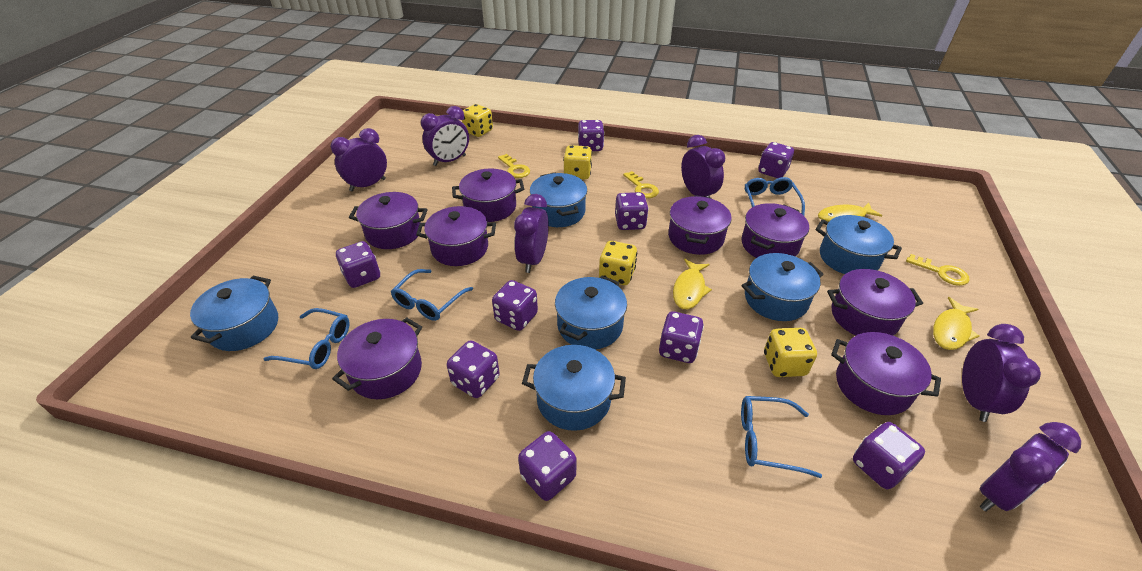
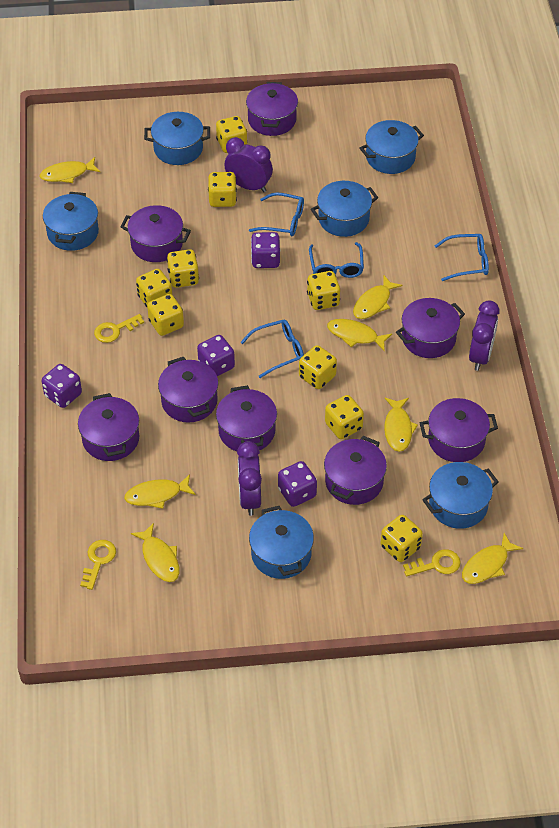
purple clock: 6 -> 3
purple dice: 9 -> 4
yellow dice: 4 -> 9
yellow fish: 3 -> 7

